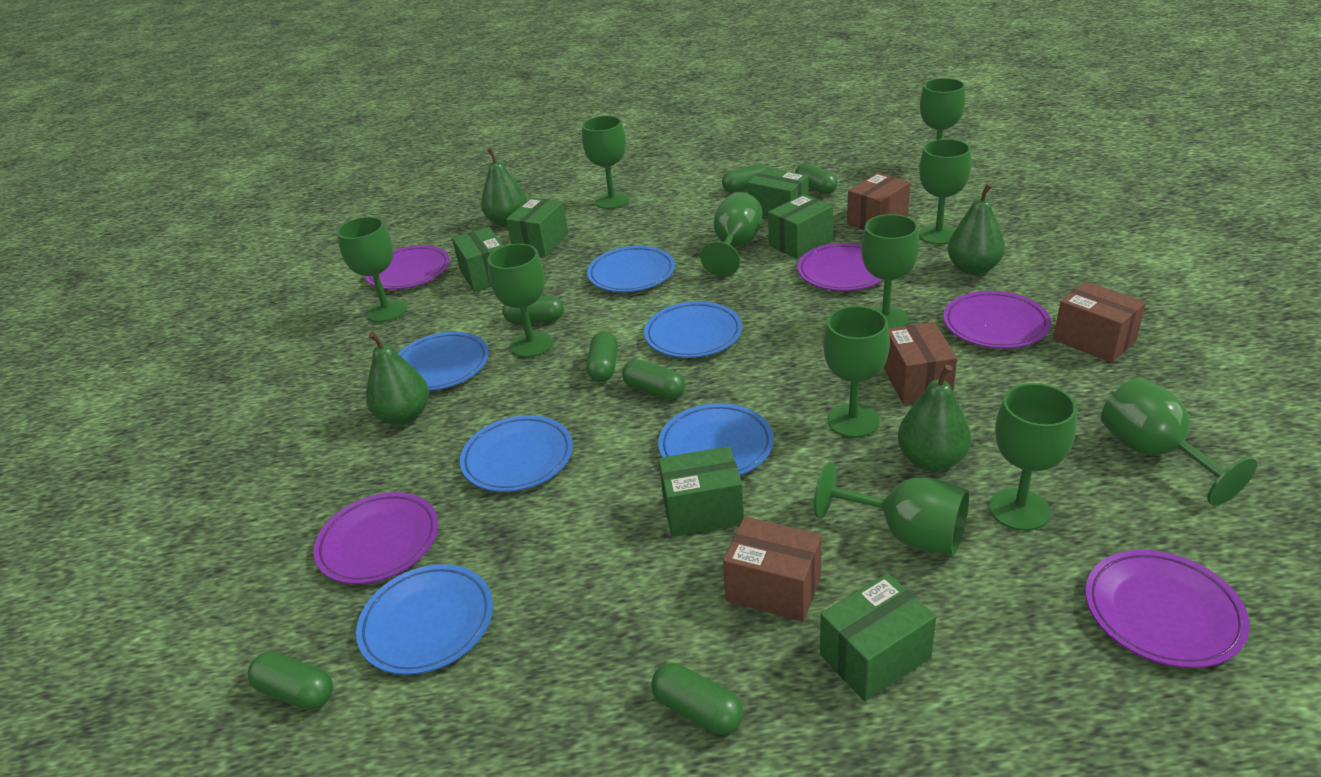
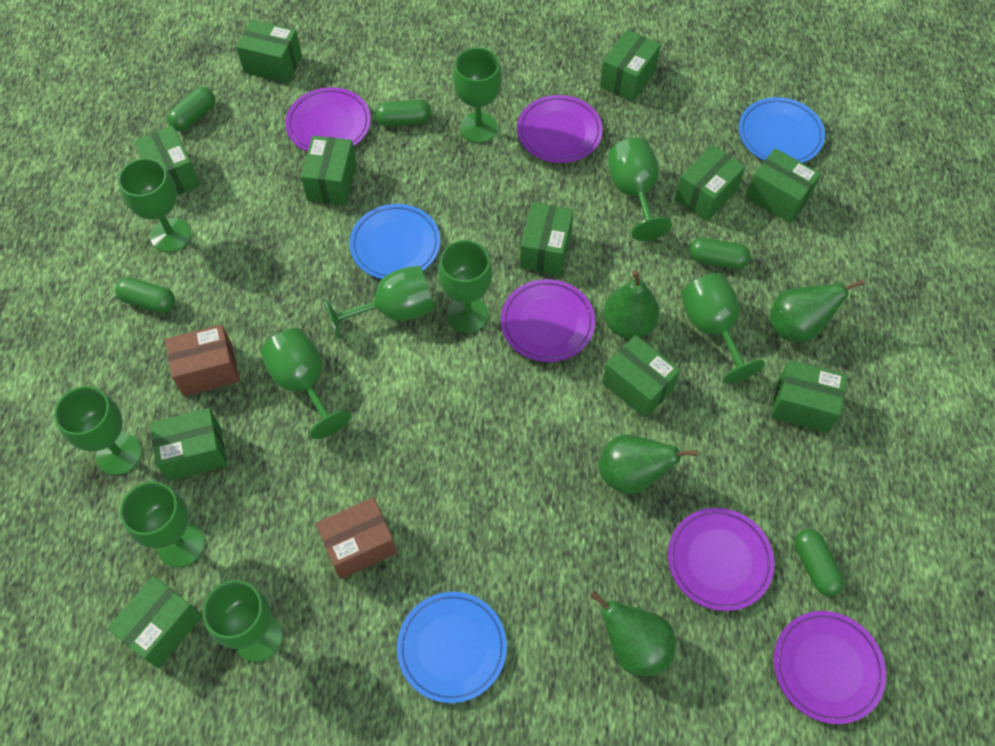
blue plate: 6 -> 3
brown box: 4 -> 2
green box: 6 -> 11
green capsule: 7 -> 5
green goblet: 11 -> 10

